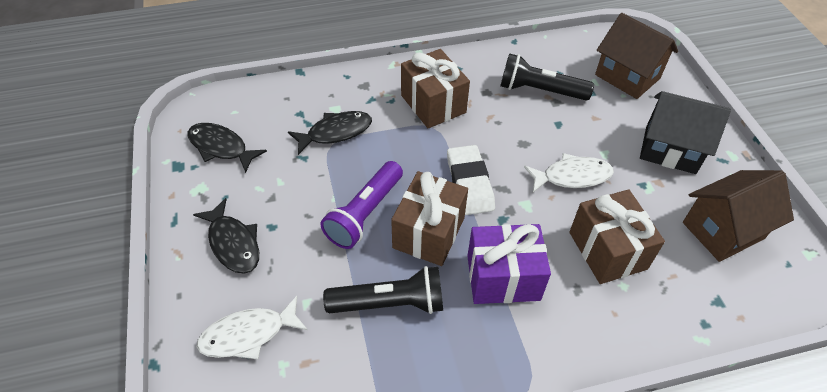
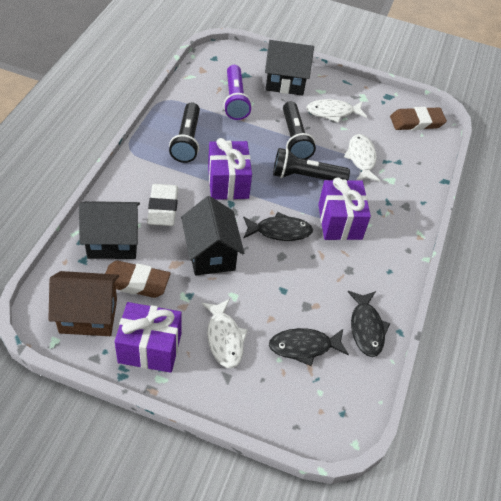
black flashlight: 2 -> 3
black house: 1 -> 3
brown eraser: 0 -> 2
brown gift: 3 -> 0
brown house: 2 -> 1
purple gift: 1 -> 3
white fish: 2 -> 3

